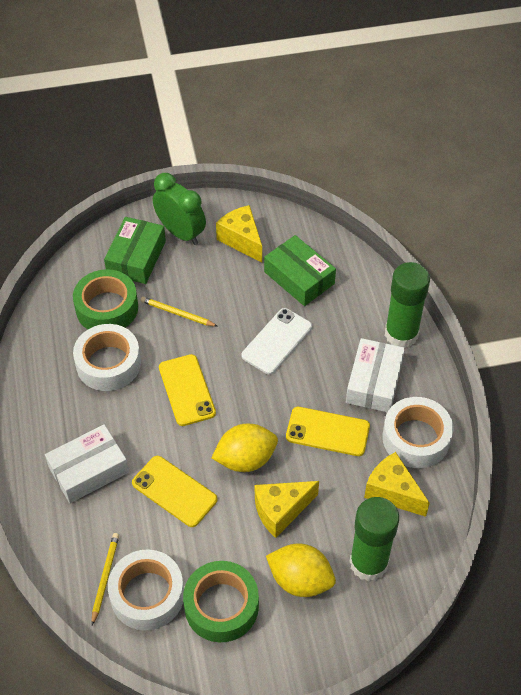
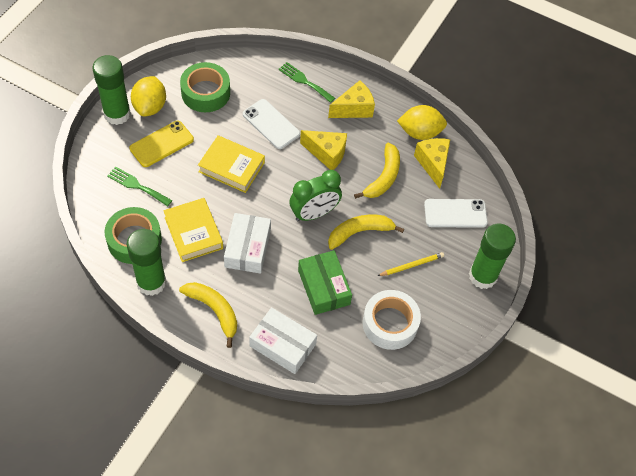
green box: 2 -> 1
green fork: 0 -> 2
green glue stick: 2 -> 3
white phone: 1 -> 2
white tape: 3 -> 1
yellow banana: 0 -> 3
yellow book: 0 -> 2
yellow pencil: 2 -> 1
yellow phone: 3 -> 1

